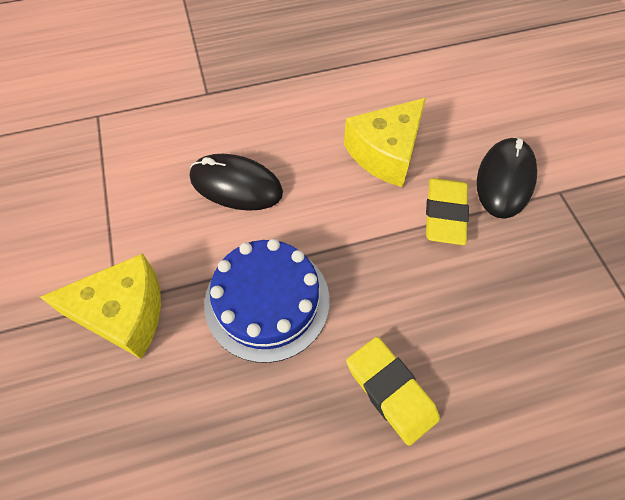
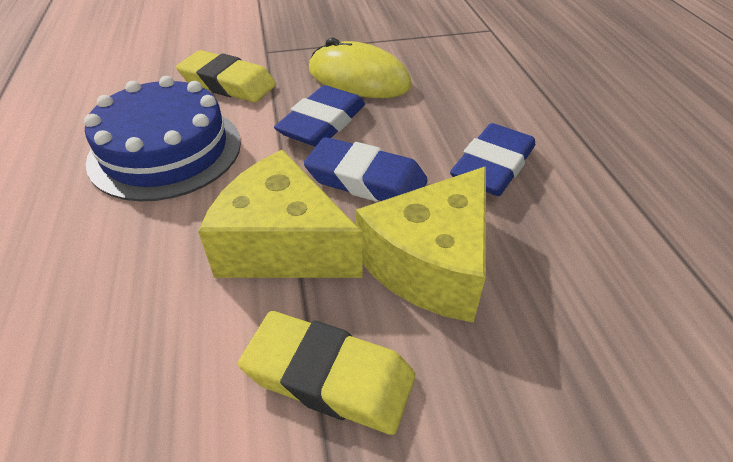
black mouse: 2 -> 0
blue eraser: 0 -> 3
yellow mouse: 0 -> 1

